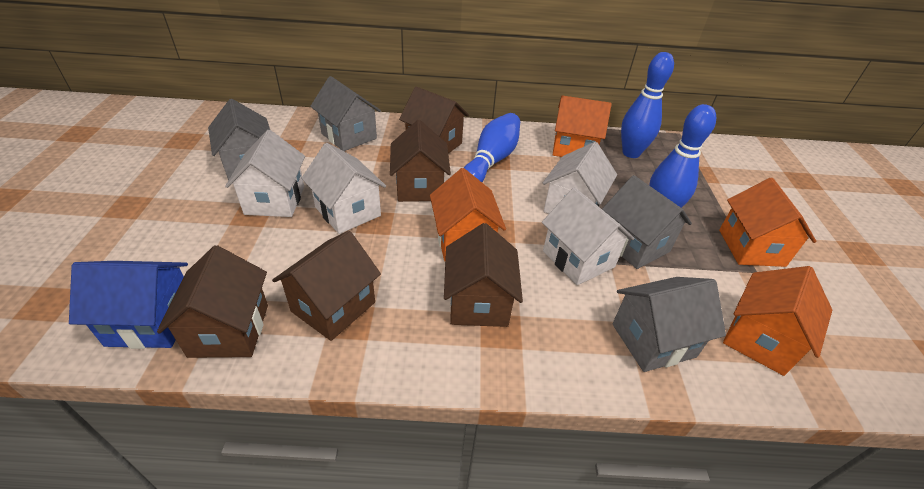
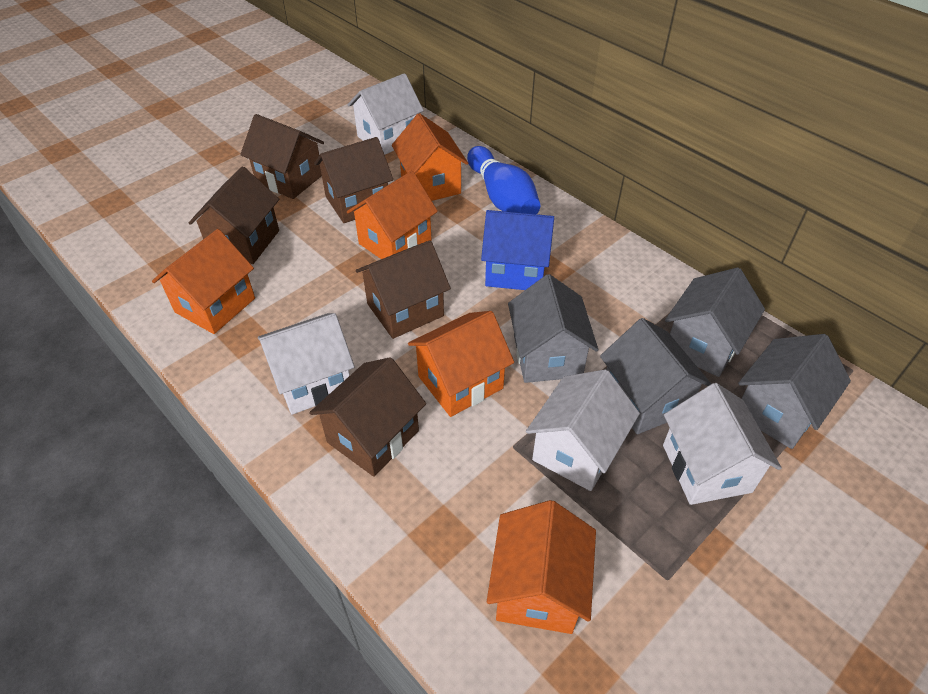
blue bowling pin: 3 -> 1
orange house: 4 -> 5

